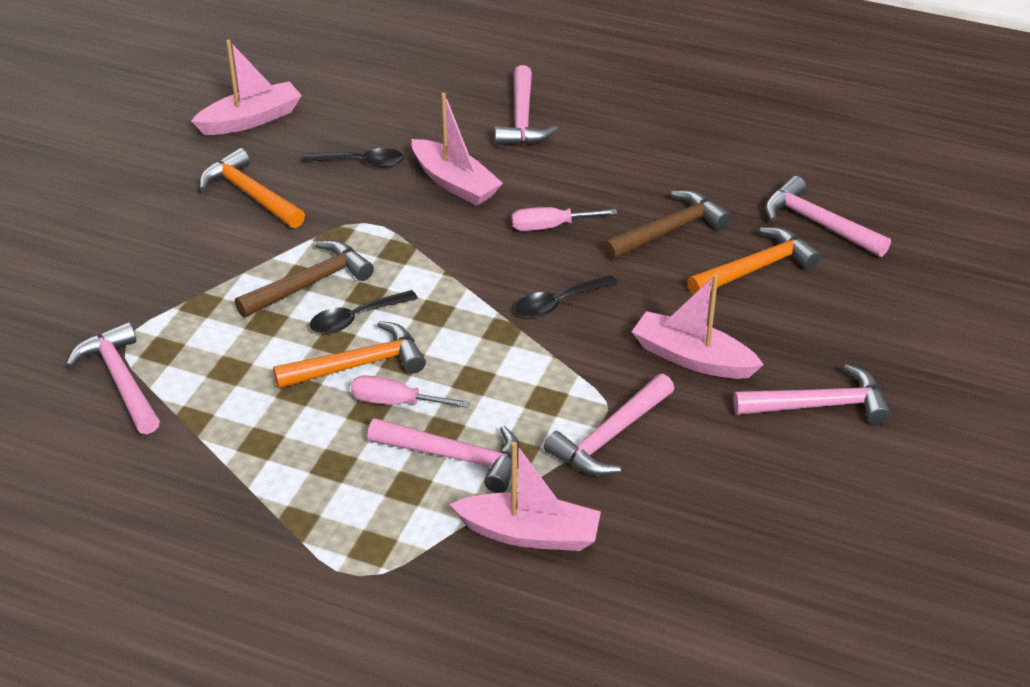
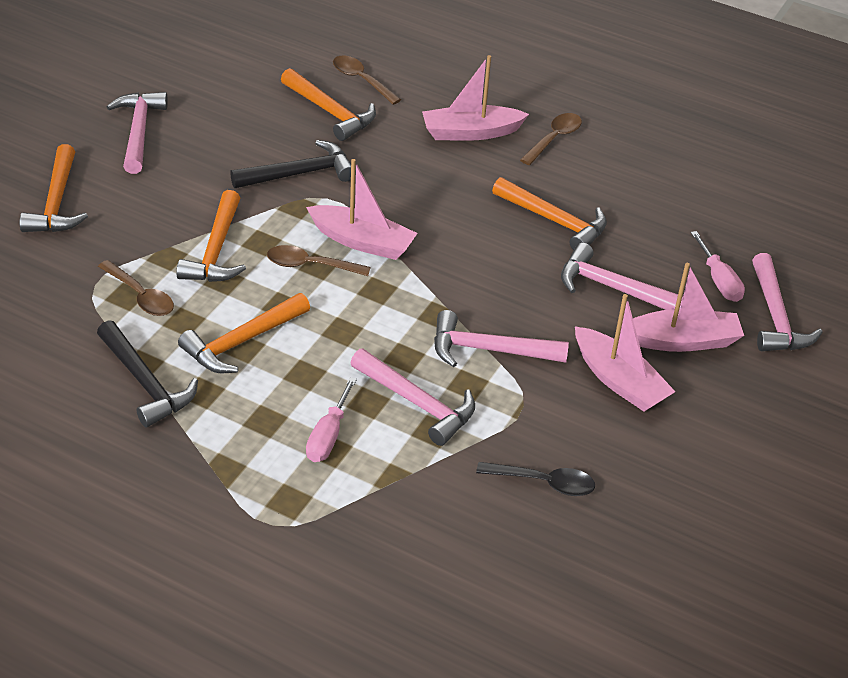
black hammer: 0 -> 2
black spoon: 3 -> 1
brown hammer: 2 -> 0
brown spoon: 0 -> 4
orange hammer: 3 -> 5
pink hammer: 6 -> 5

